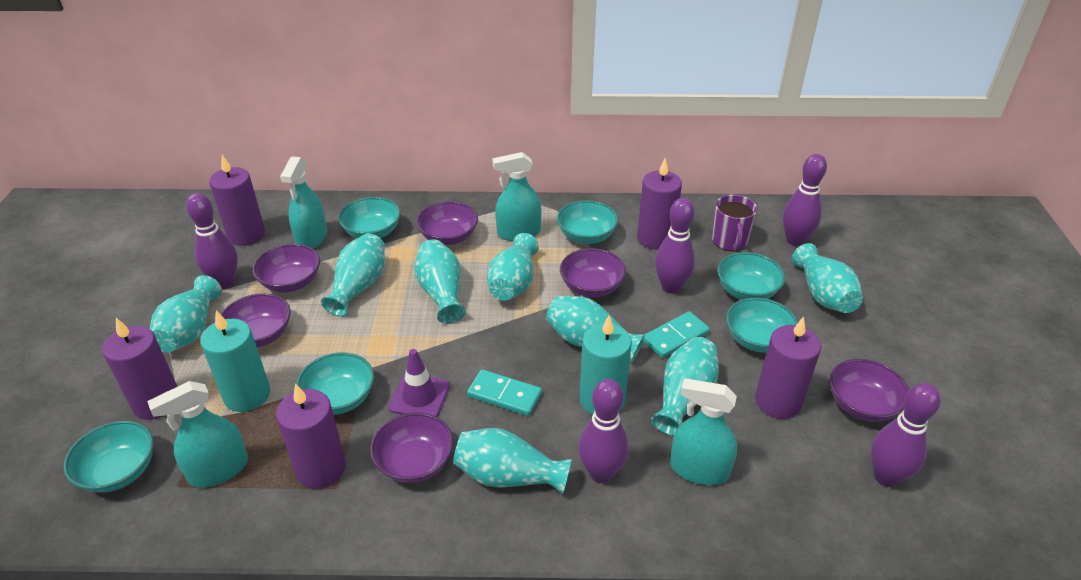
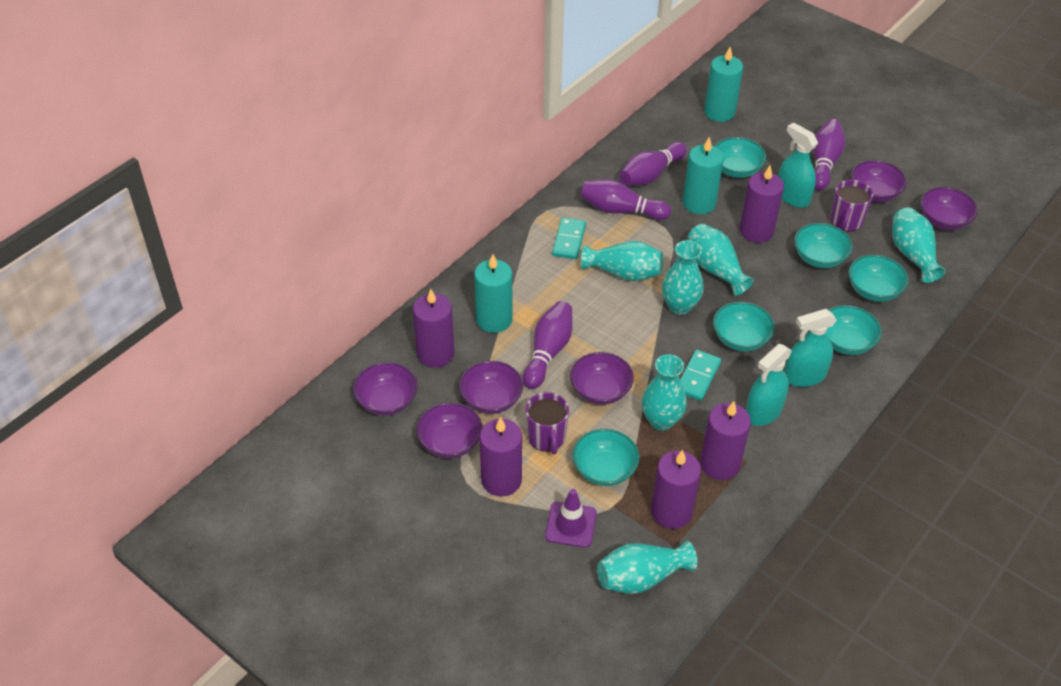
purple bowling pin: 5 -> 4
purple mug: 1 -> 2
turquoise candle: 2 -> 3
turquoise spray bottle: 4 -> 3
turquoise vase: 8 -> 6

